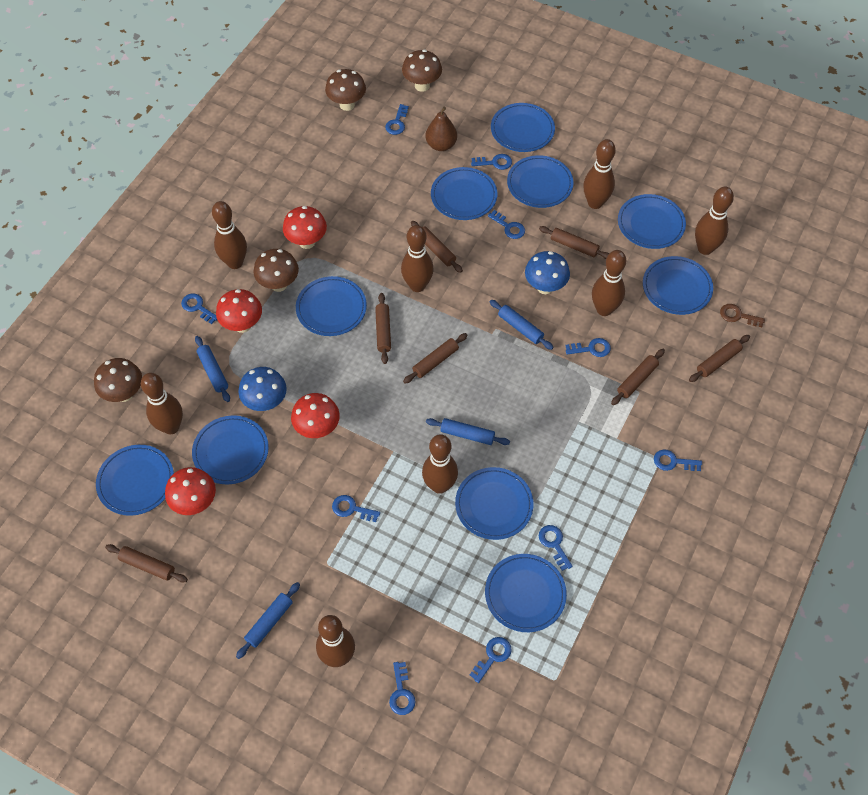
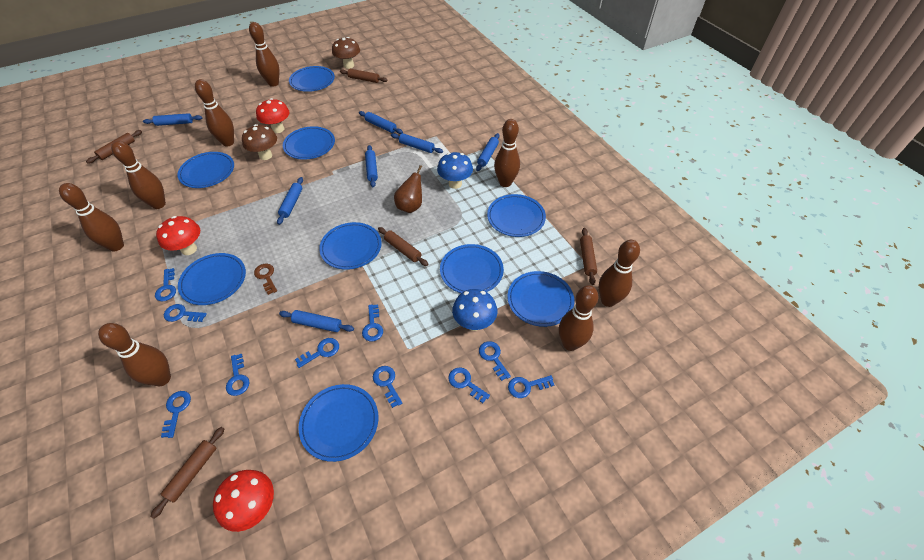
blue plate: 10 -> 9
blue rolling pin: 4 -> 7
brown mushroom: 4 -> 2
brown rolling pin: 7 -> 5
red mushroom: 4 -> 3

